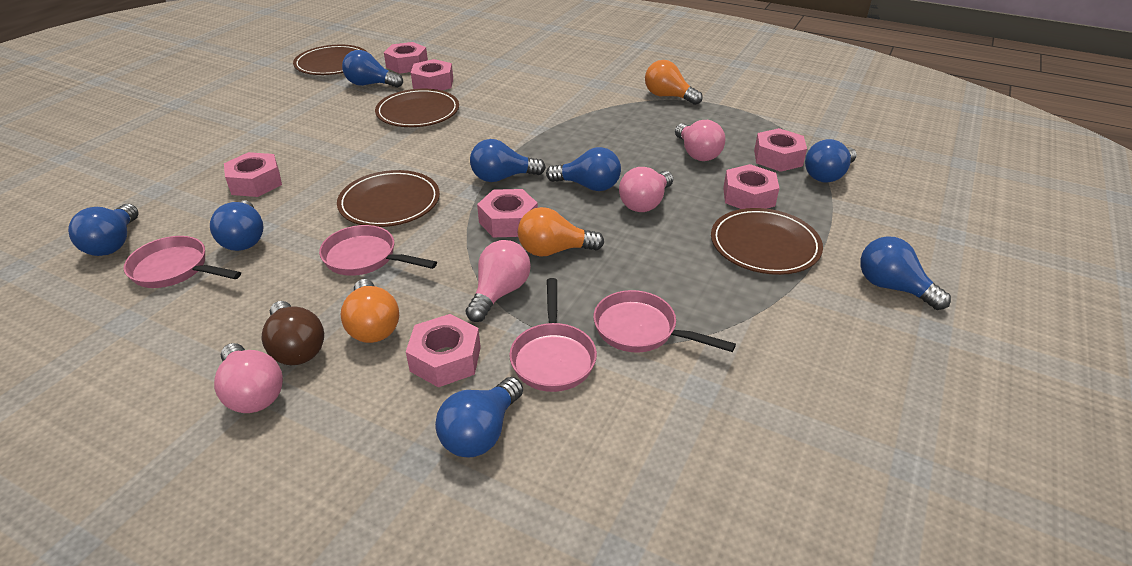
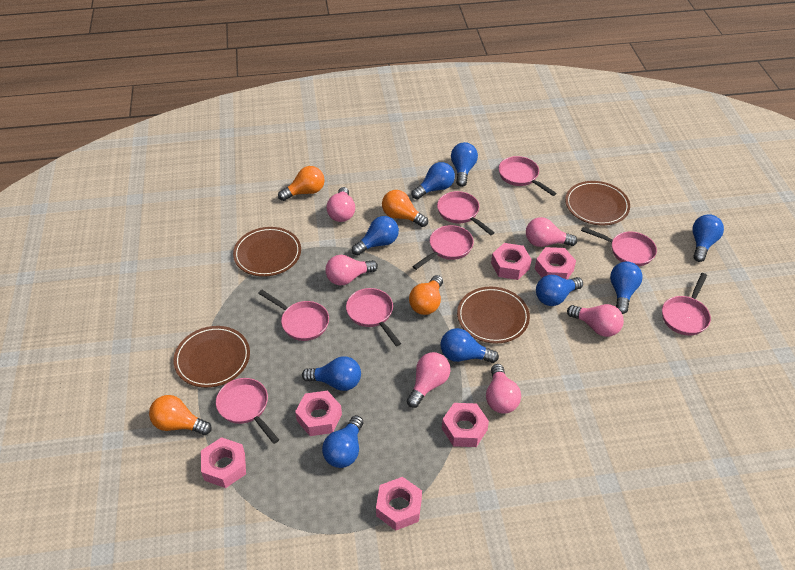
blue light bulb: 8 -> 9
brown light bulb: 1 -> 0
orange light bulb: 3 -> 4
pink light bulb: 4 -> 6
pink nut: 7 -> 6
pink pan: 4 -> 8

